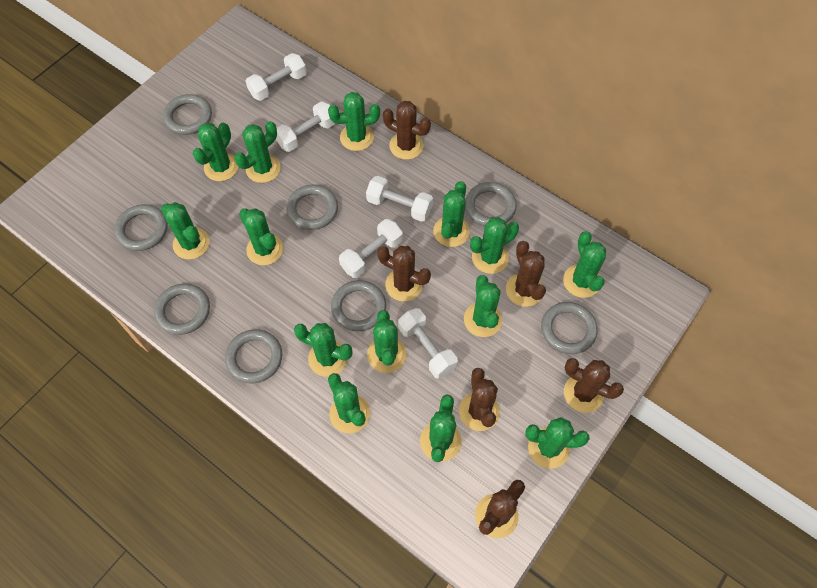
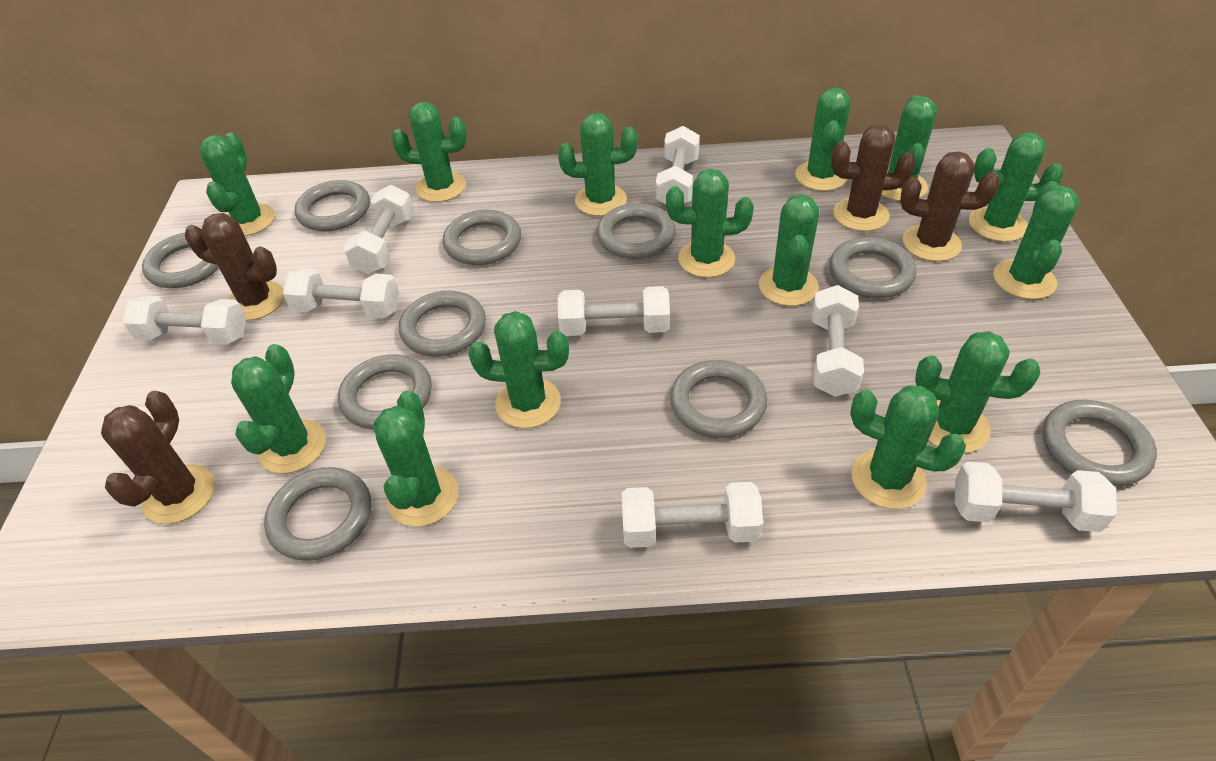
brown cactus: 6 -> 4
grey ring: 8 -> 10
white dumbbell: 5 -> 8

